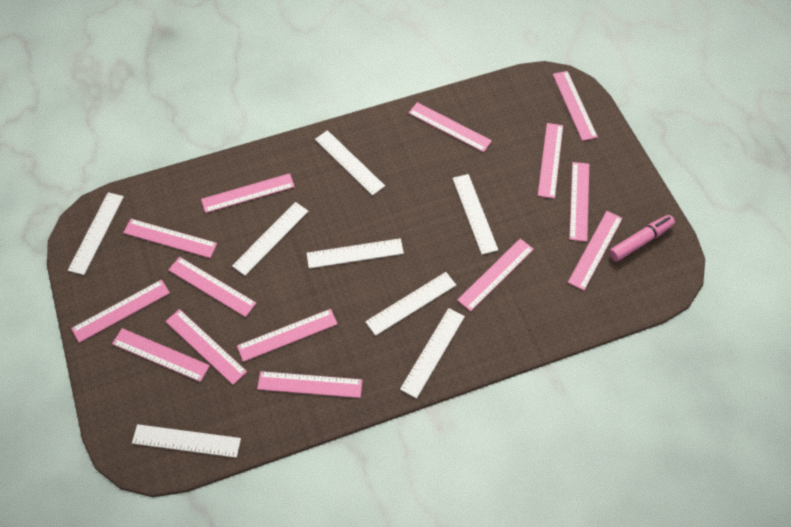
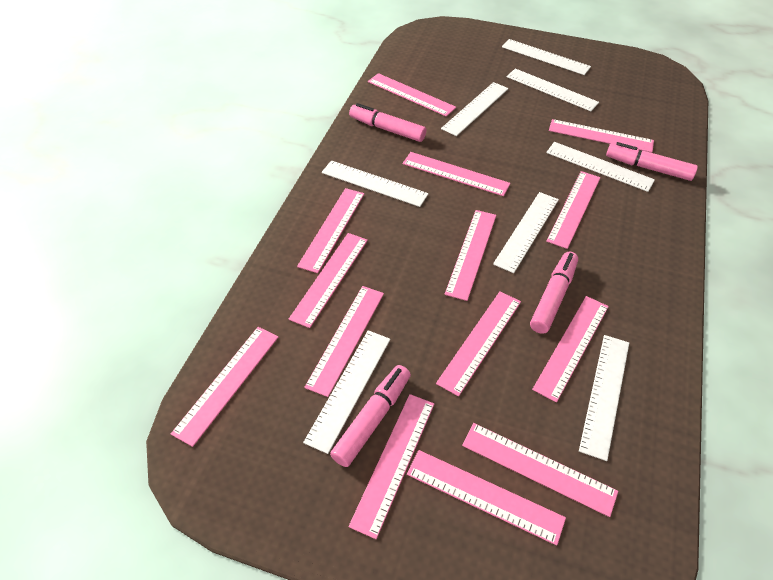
pink marker: 1 -> 4

